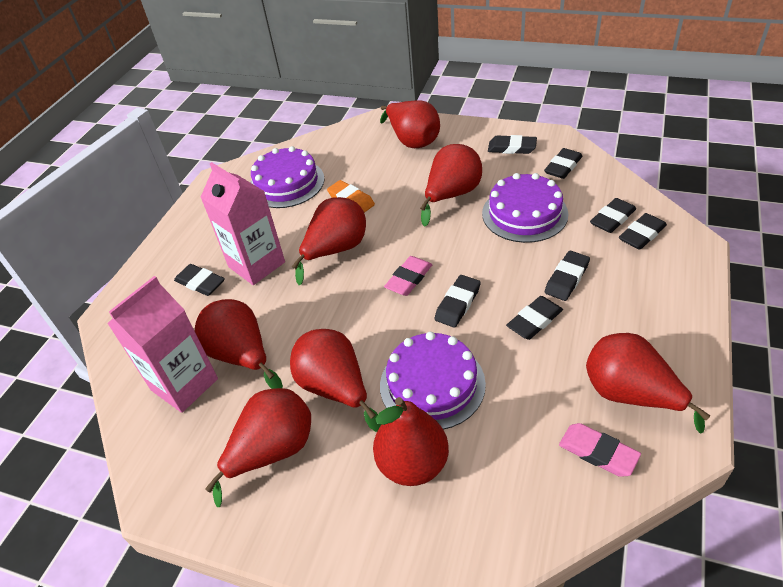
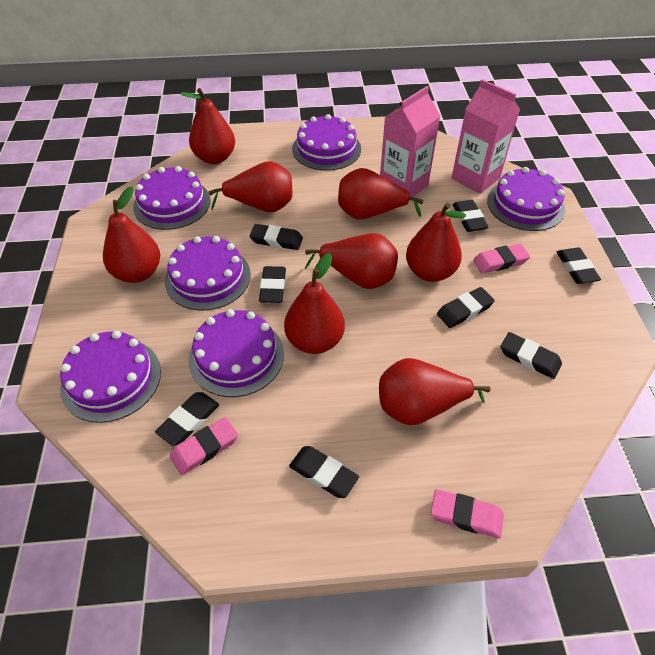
orange eraser: 1 -> 0
pink eraser: 2 -> 3
purple cake: 3 -> 6

